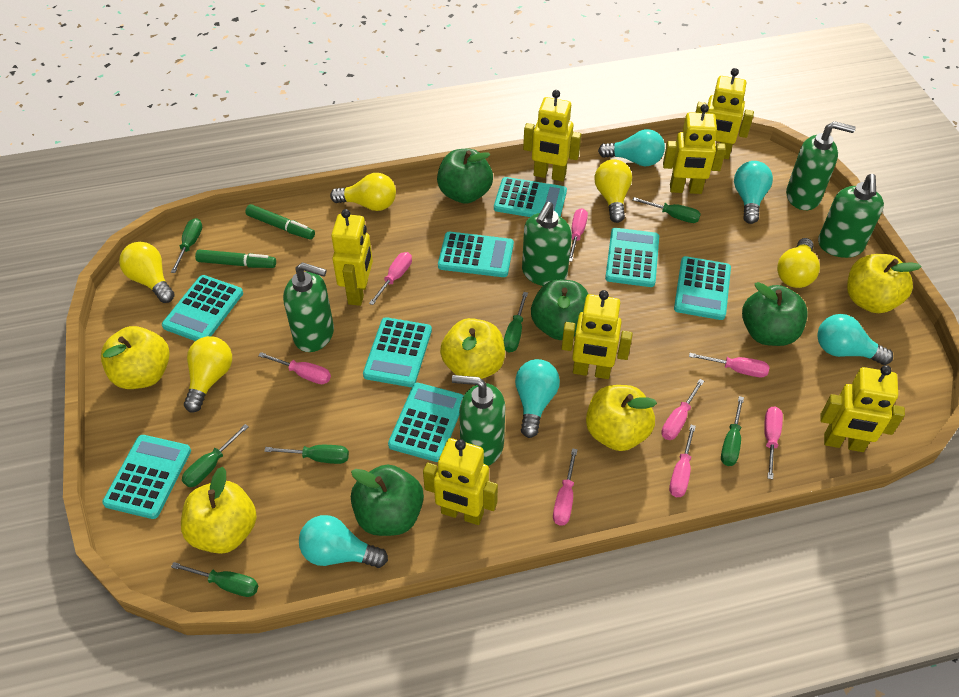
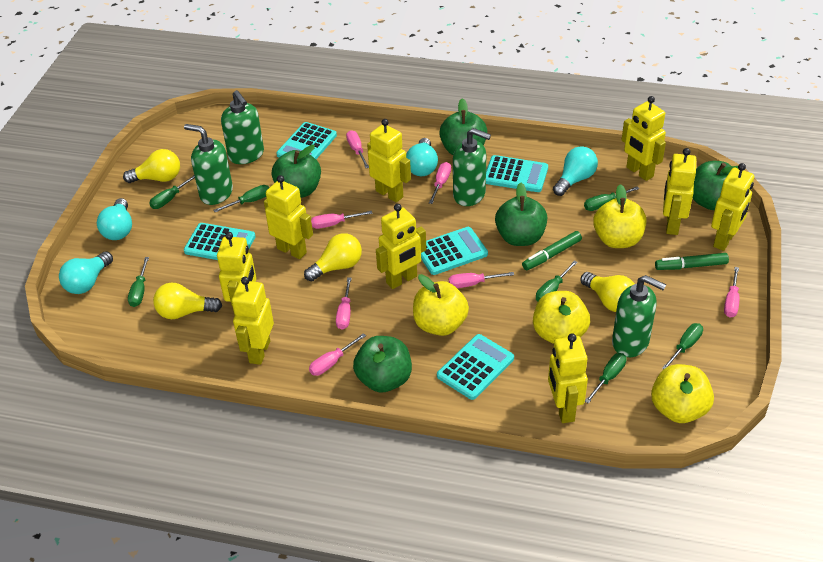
green apple: 4 -> 5
green soap dispenser: 5 -> 4
pink screwdriver: 8 -> 7
turquoise calculator: 8 -> 5
turquoise light bulb: 5 -> 4
yellow apple: 5 -> 4
yellow light bulb: 5 -> 4
yellow robot: 7 -> 9

